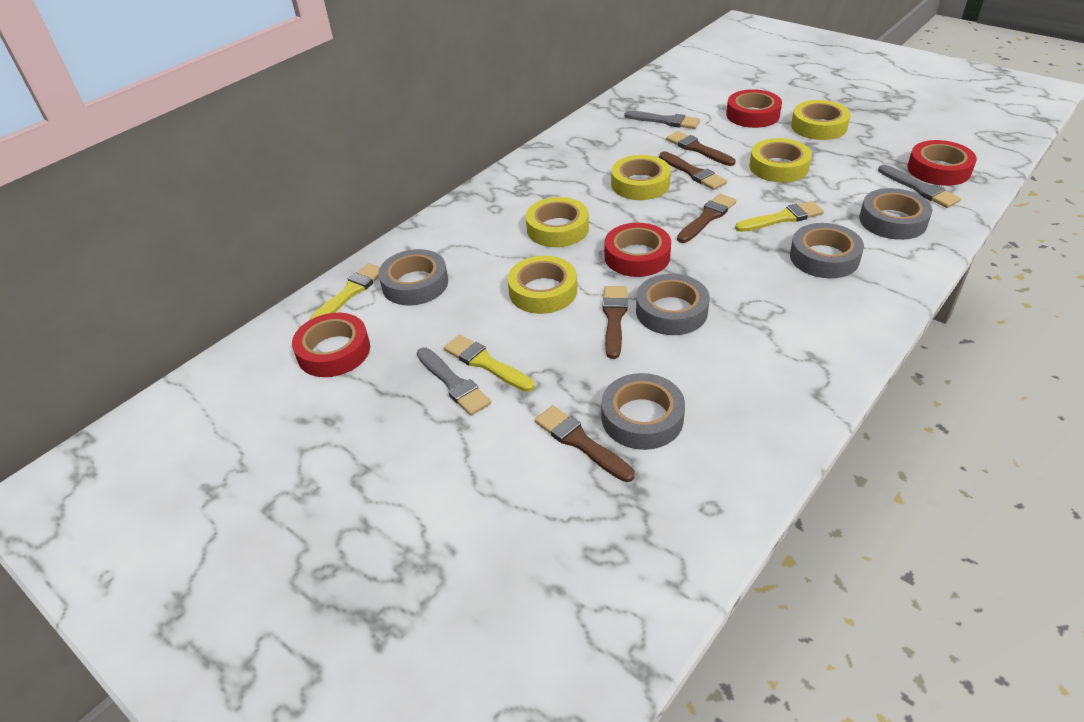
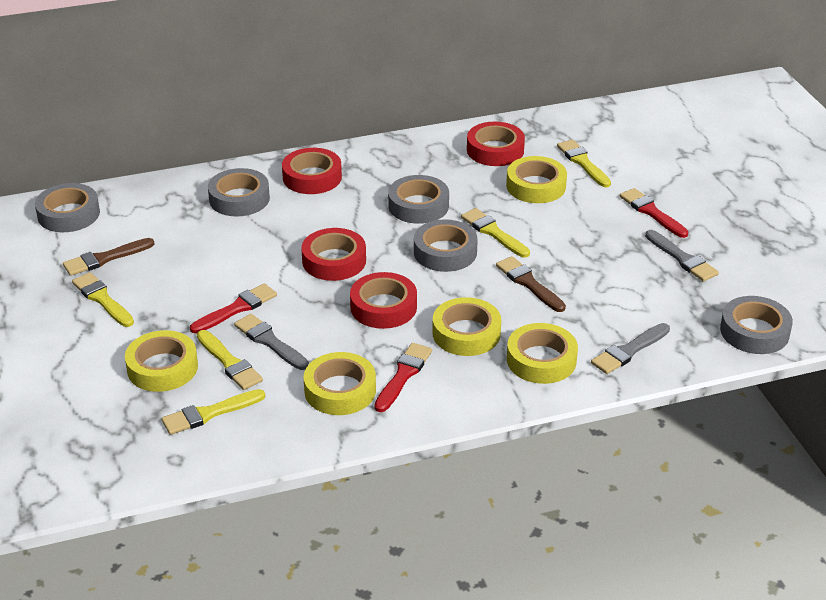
brown brush: 5 -> 2
red brush: 0 -> 3
yellow brush: 3 -> 5

